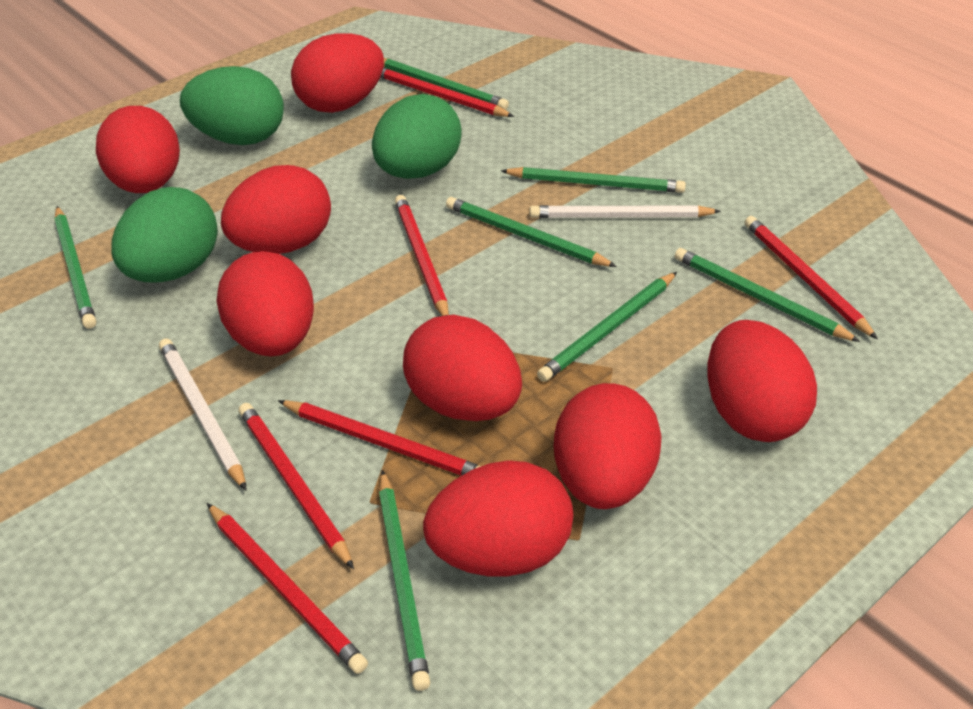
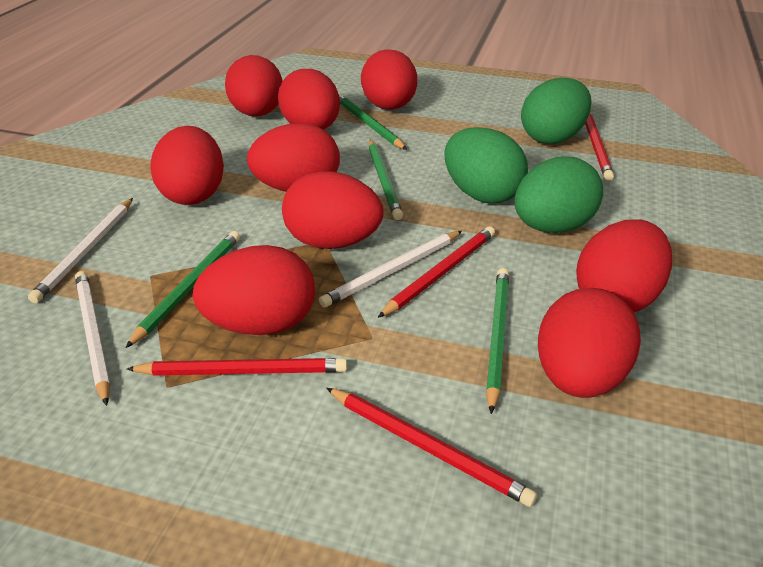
green pencil: 7 -> 4
red egg: 8 -> 9
red pencil: 6 -> 4
white pencil: 2 -> 3

